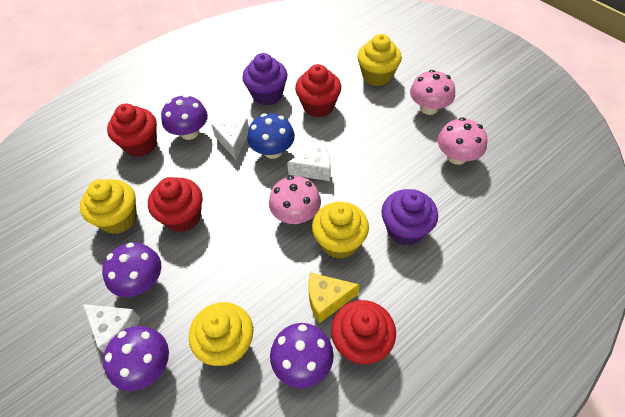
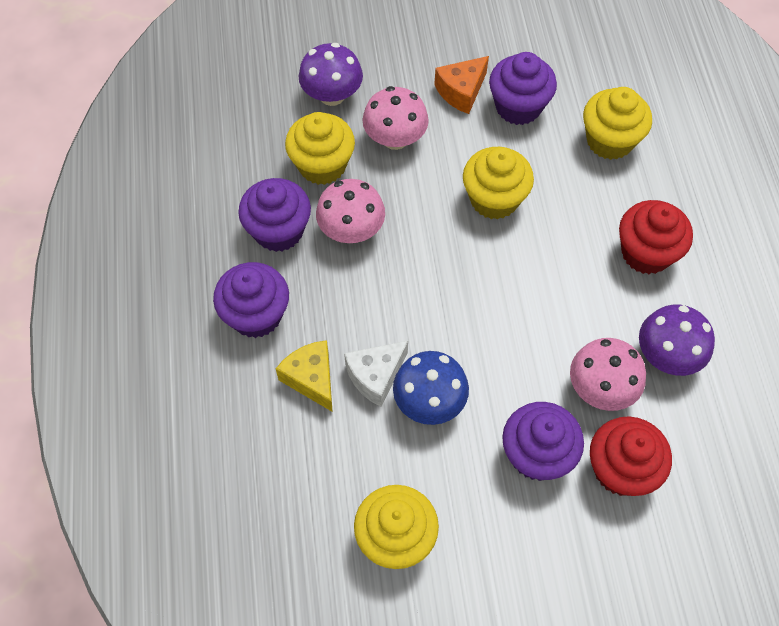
orange cheese: 0 -> 1
purple cupcake: 2 -> 4
purple mushroom: 4 -> 2
red cupcake: 4 -> 2
white cheese: 3 -> 1

